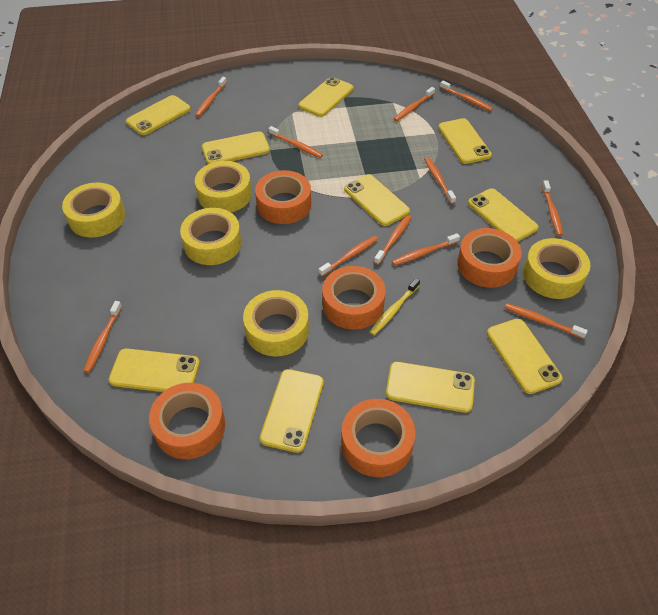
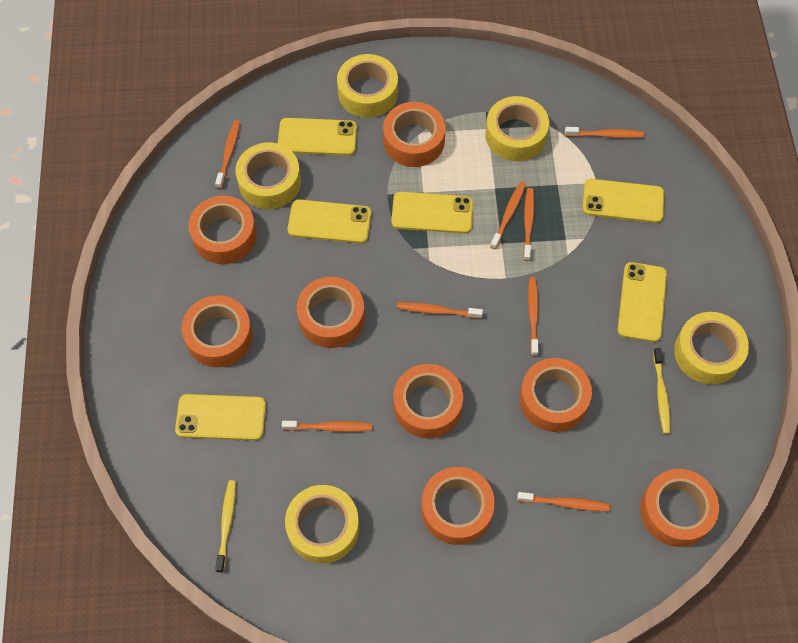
orange tape: 5 -> 8
orange toothbrush: 11 -> 8
yellow phone: 10 -> 6
yellow toothbrush: 1 -> 2

